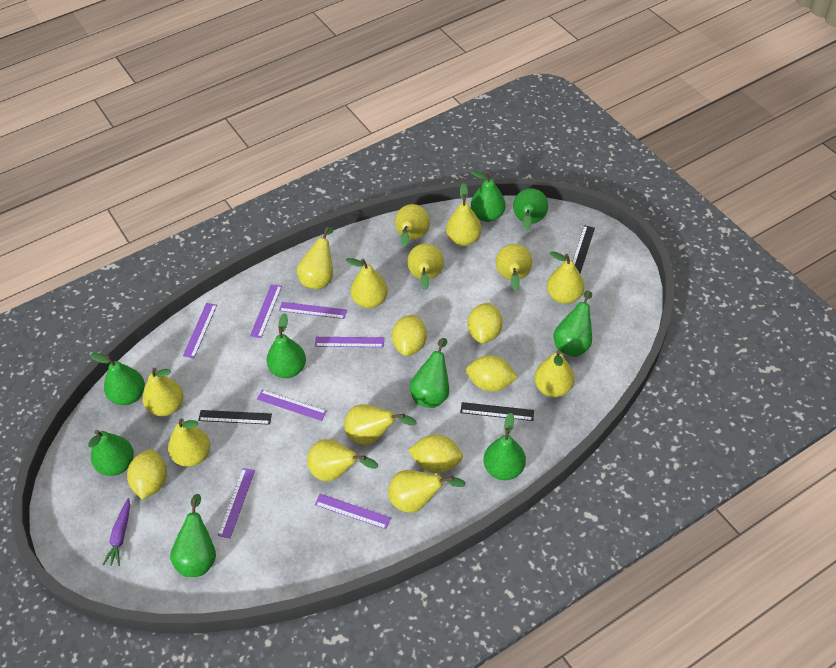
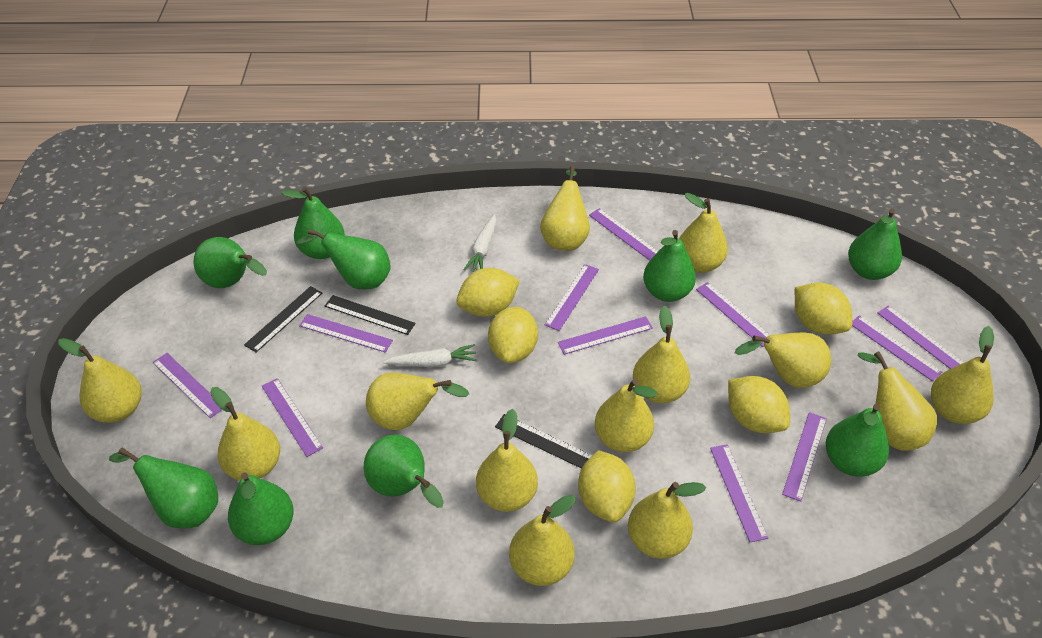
purple carrot: 1 -> 0
purple ruler: 7 -> 11
white carrot: 0 -> 2

